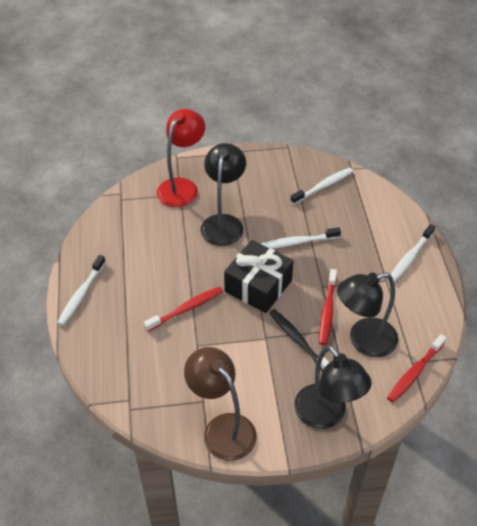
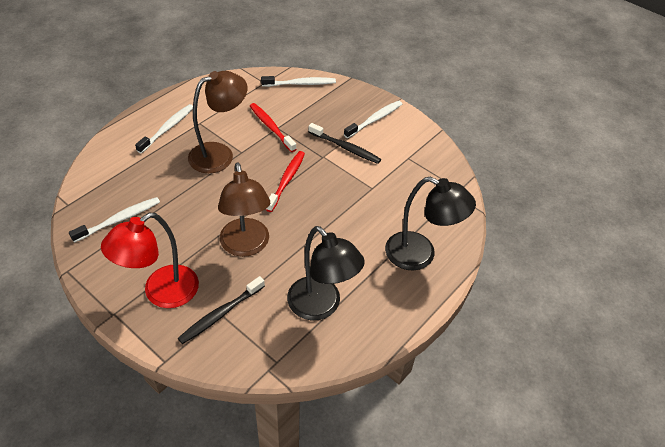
black gift: 1 -> 0
black lamp: 3 -> 2
black toothbrush: 1 -> 2
brown lamp: 1 -> 2
red toothbrush: 3 -> 2

